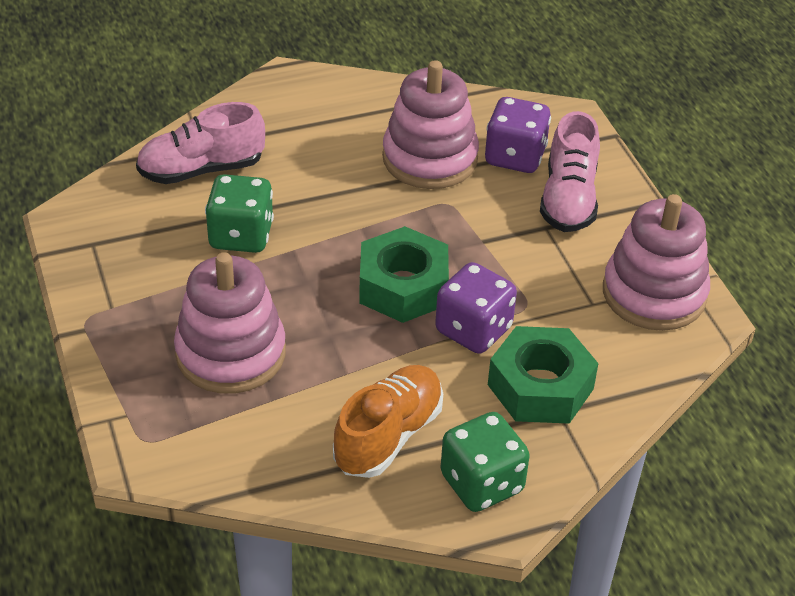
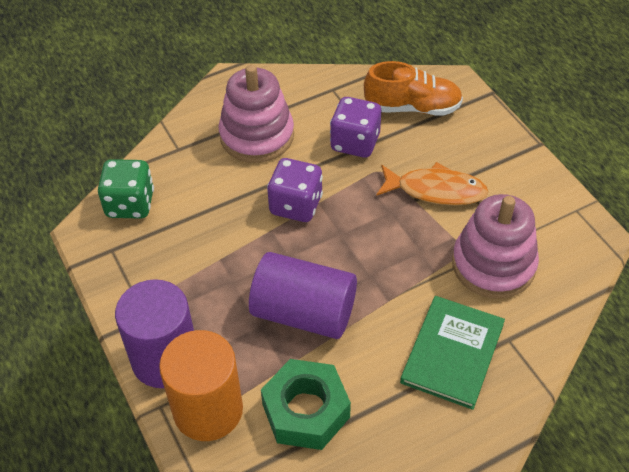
green book: 0 -> 1
green dice: 2 -> 1
green nut: 2 -> 1
orange cylinder: 0 -> 1
orange fish: 0 -> 1
pink shoe: 2 -> 0
pink stacking toy: 3 -> 2
purple cylinder: 0 -> 2

